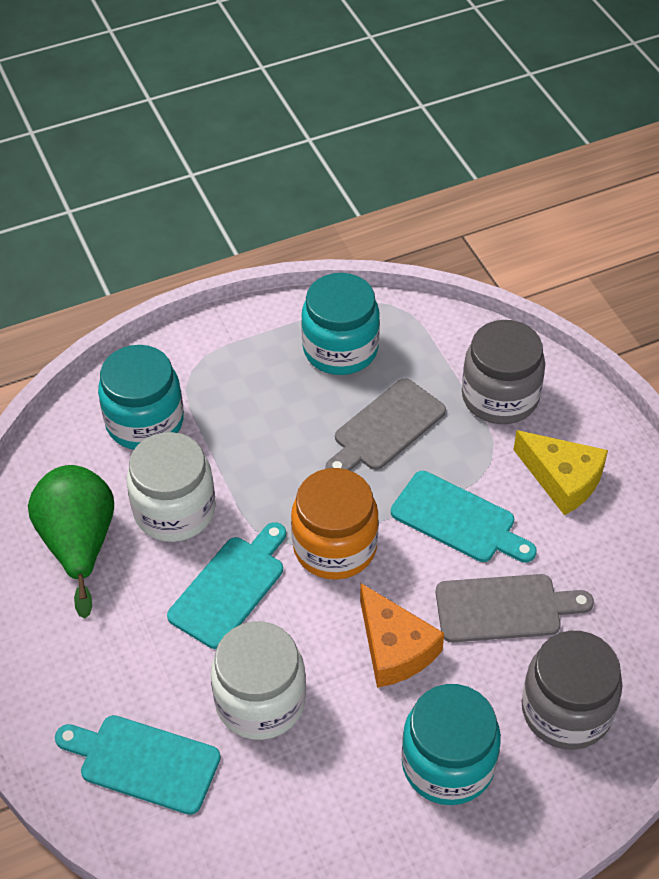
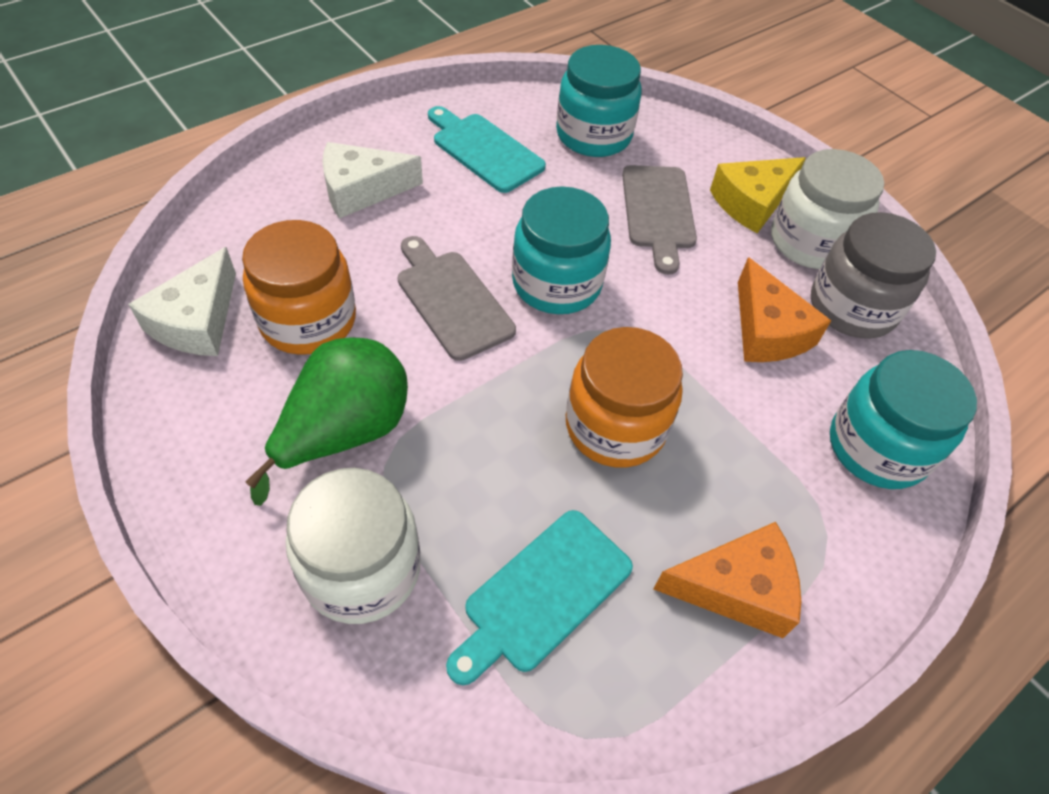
grey jar: 2 -> 1
orange cheese: 1 -> 2
orange jar: 1 -> 2
turquoise cutting board: 3 -> 2
white cheese: 0 -> 2

